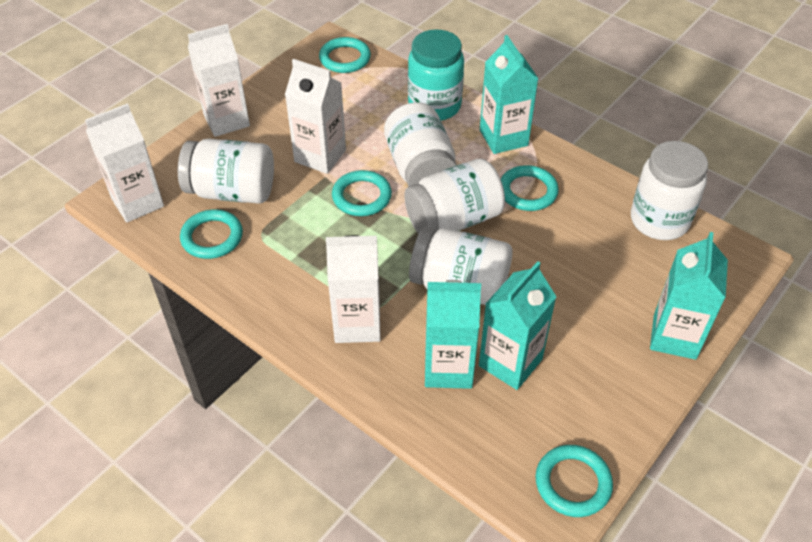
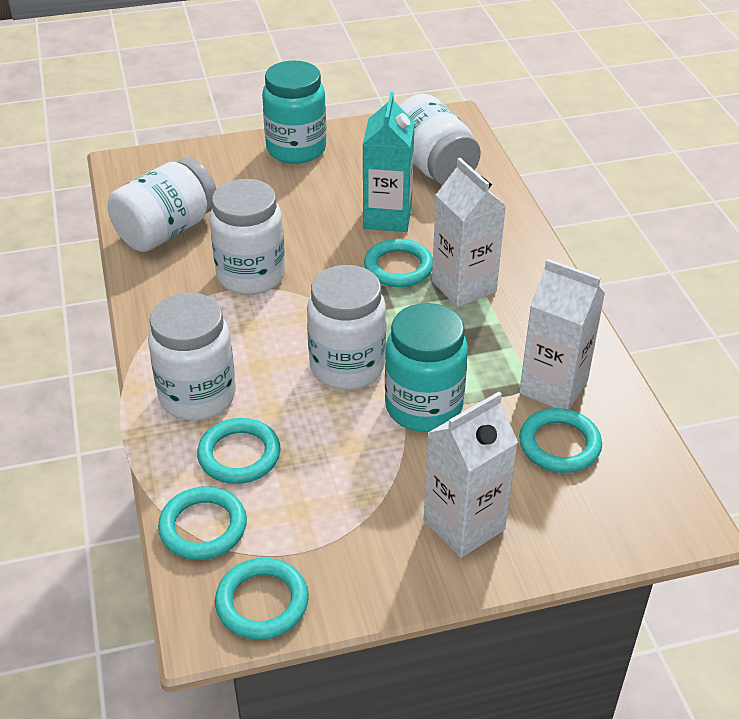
turquoise carton: 4 -> 1
turquoise jar: 1 -> 2
white carton: 4 -> 3

